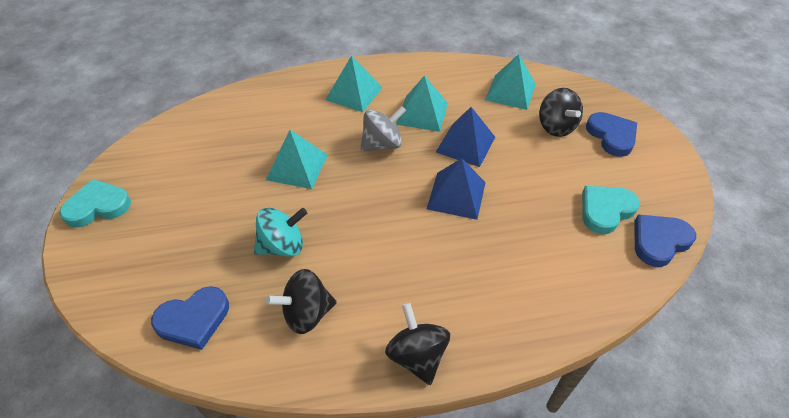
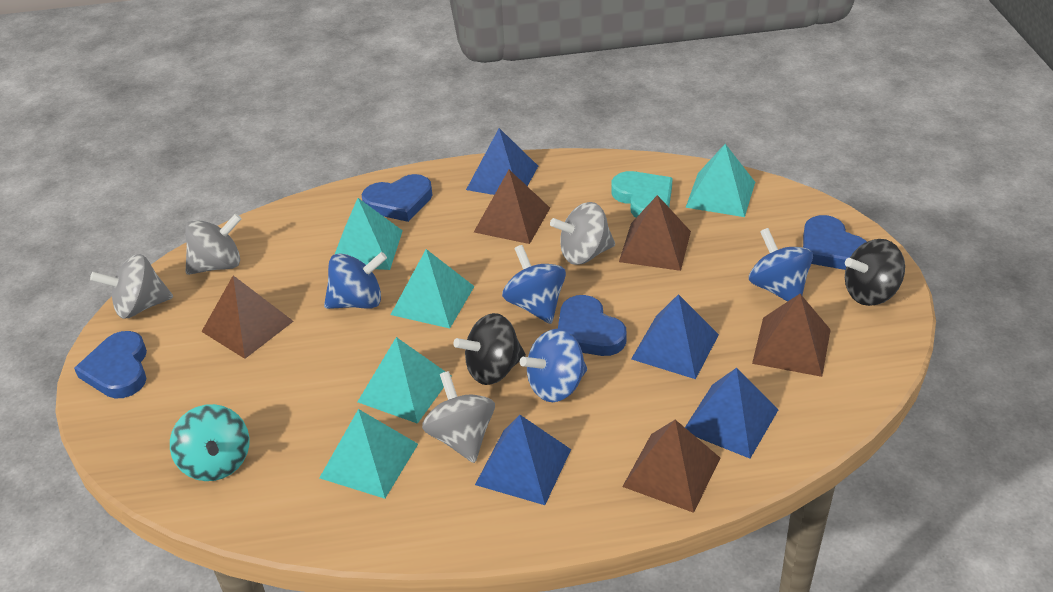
black spinning top: 3 -> 2
blue heart: 3 -> 4
blue pyramid: 2 -> 4
blue spinning top: 0 -> 4
brown pyramid: 0 -> 5
grey spinning top: 1 -> 4
turquoise heart: 2 -> 1
turquoise pyramid: 4 -> 5

